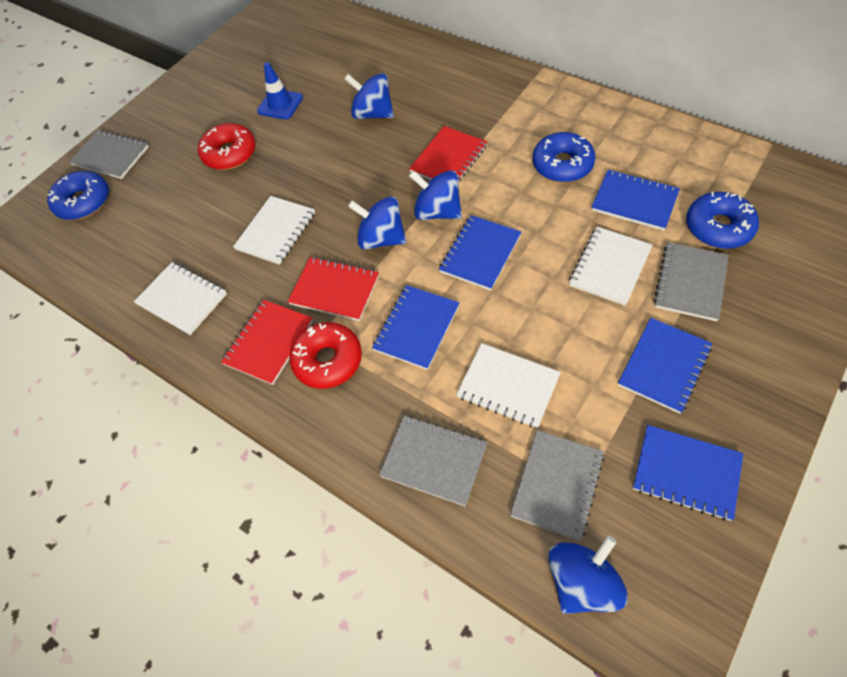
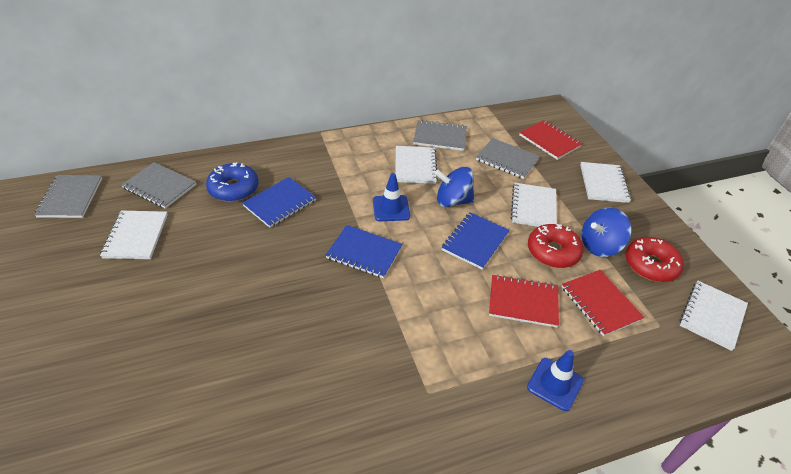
blue donut: 3 -> 1
blue notebook: 5 -> 3
blue spinning top: 4 -> 2
blue traffic cone: 1 -> 2
white notebook: 4 -> 5

